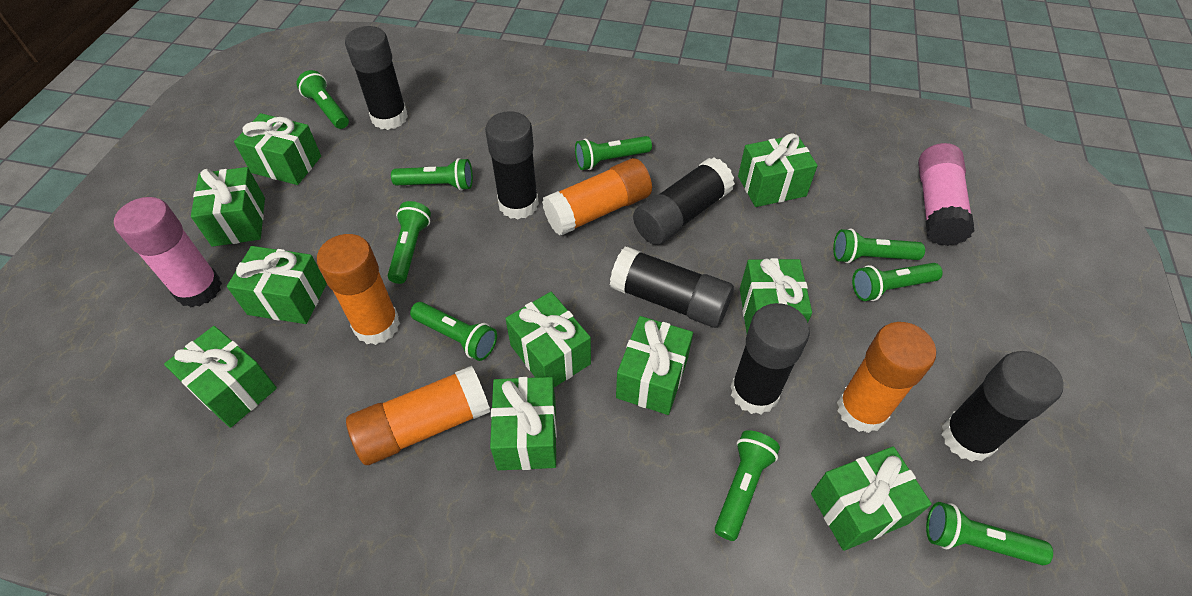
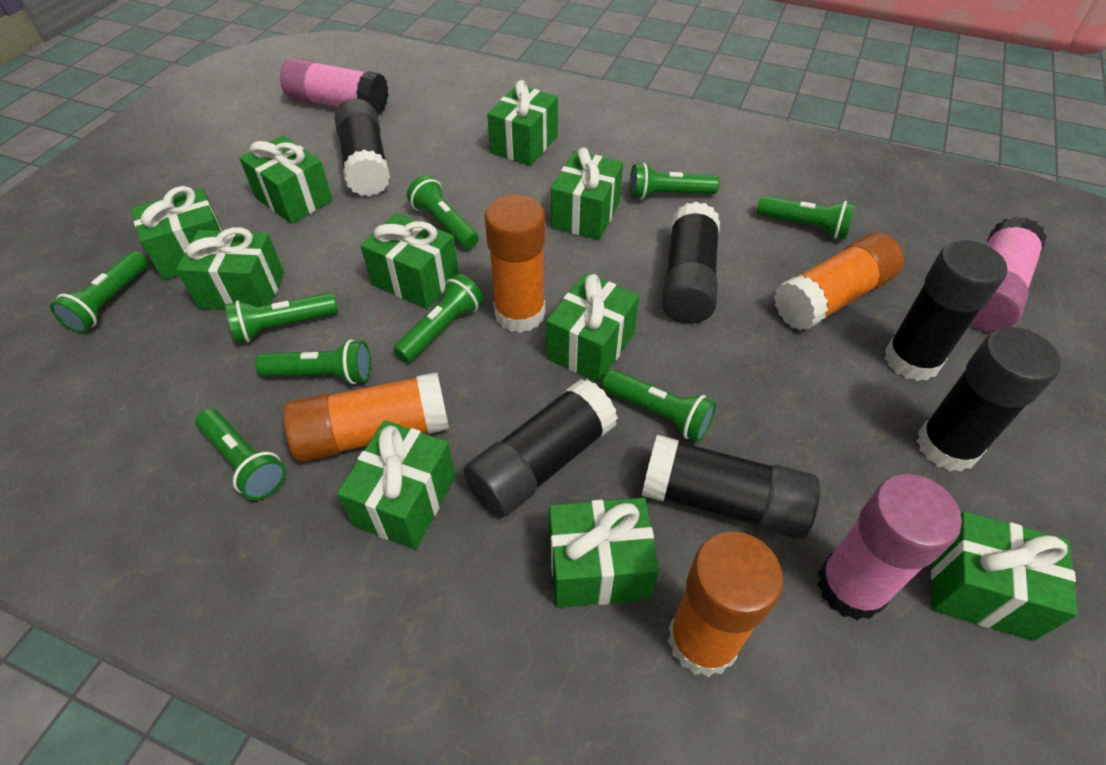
pink glue stick: 2 -> 3

